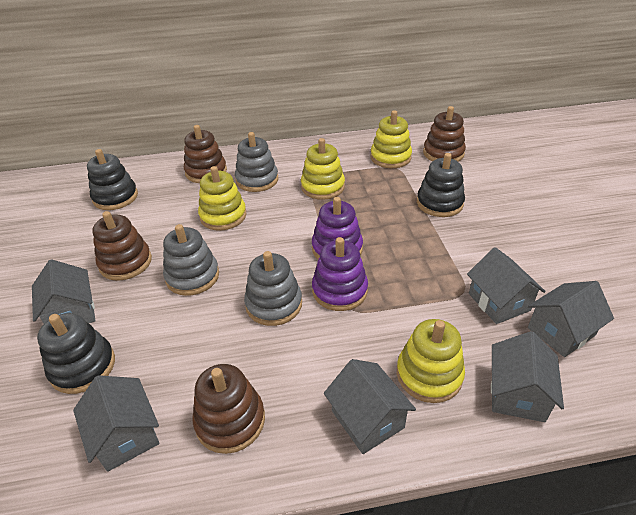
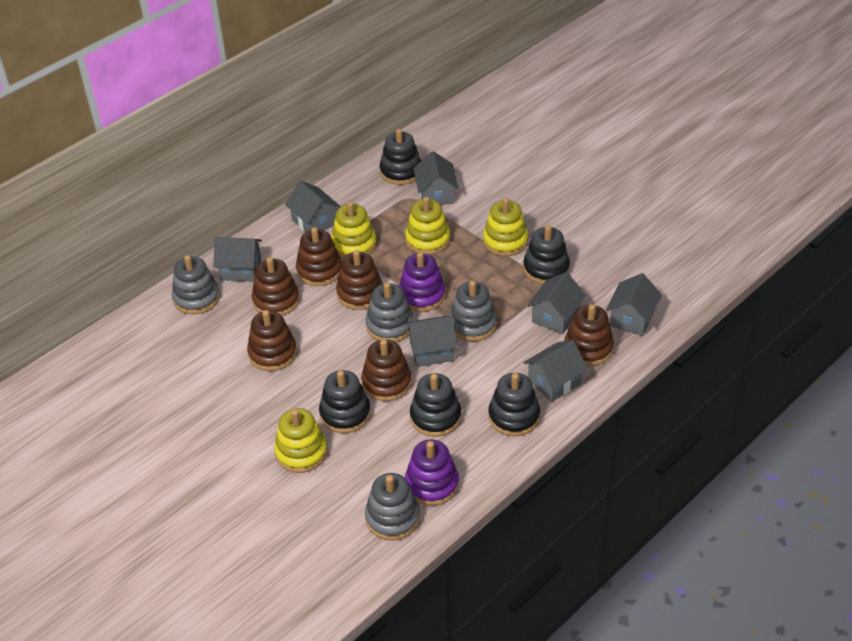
black stacking toy: 3 -> 5
brown stacking toy: 4 -> 6
grey house: 6 -> 7
grey stacking toy: 3 -> 4

